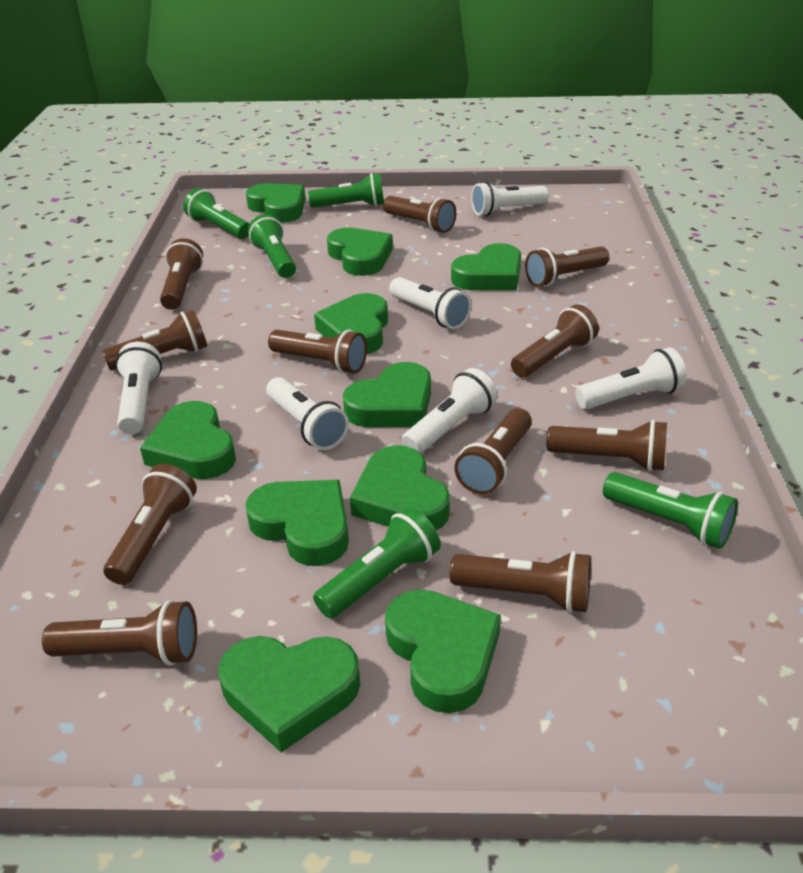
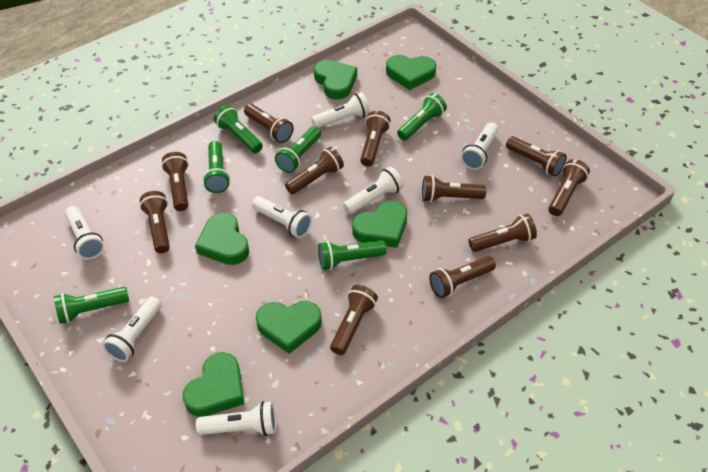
green flashlight: 5 -> 6
green heart: 10 -> 6
white flashlight: 6 -> 7

